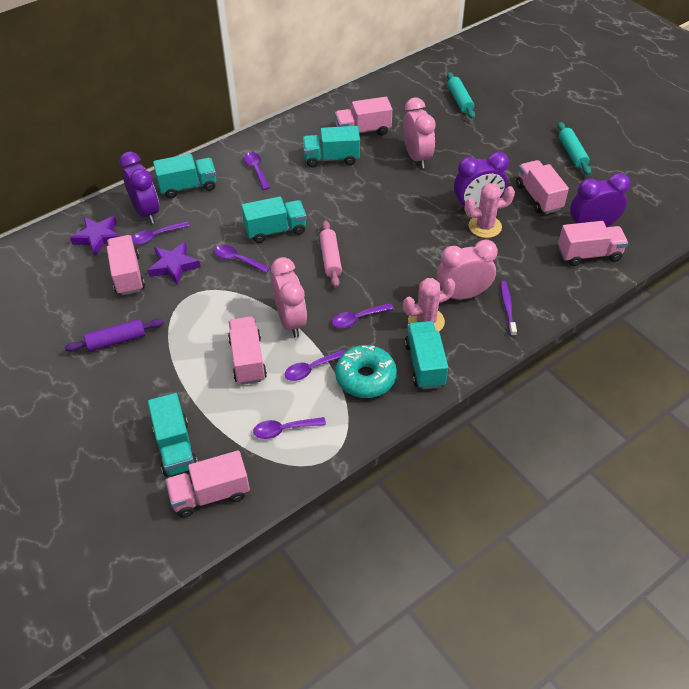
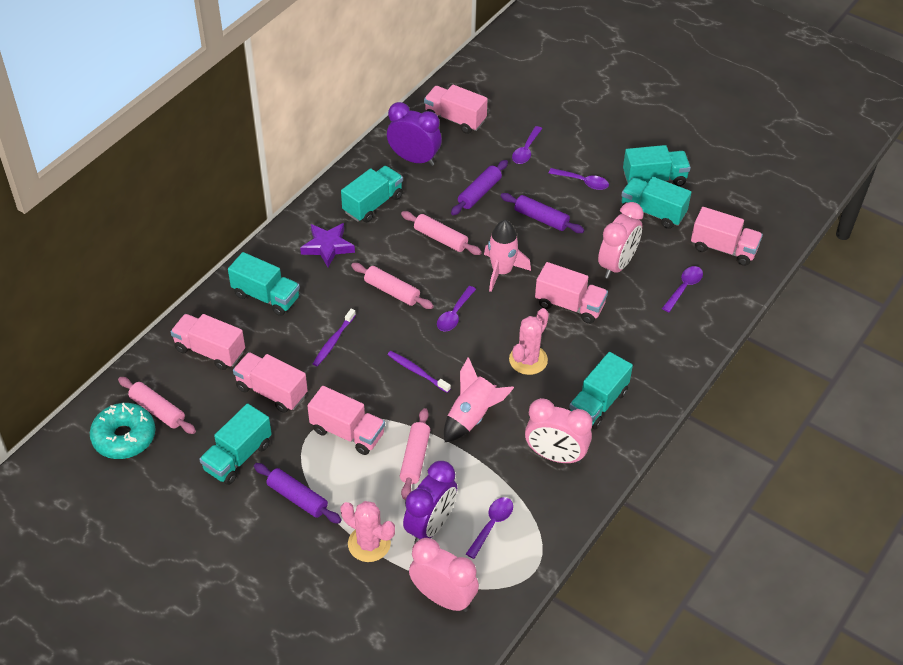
pink rocket: 0 -> 2
pink rolling pin: 1 -> 4
purple clock: 3 -> 2
purple rolling pin: 1 -> 3
purple spoon: 6 -> 5
purple star: 2 -> 1
purple toothbrush: 1 -> 2
turquoise rolling pin: 2 -> 0
turquoise truck: 5 -> 6

